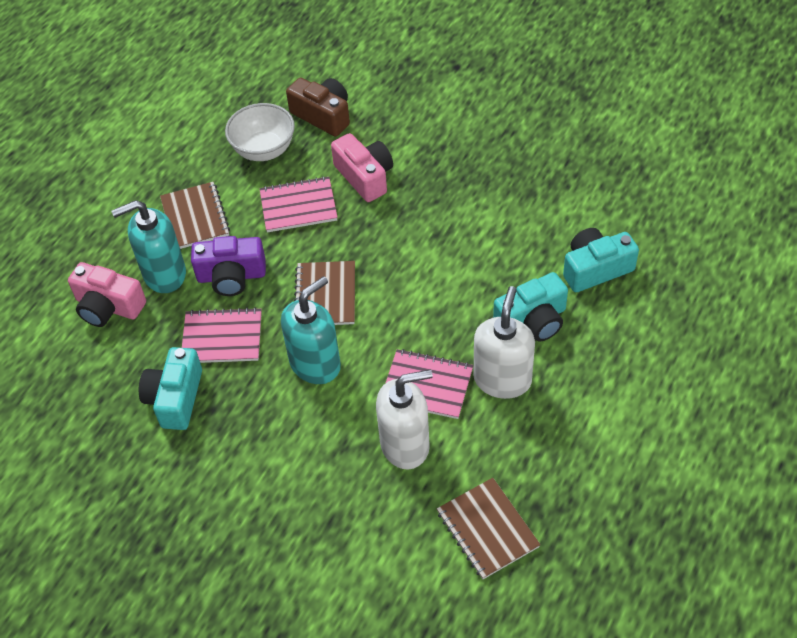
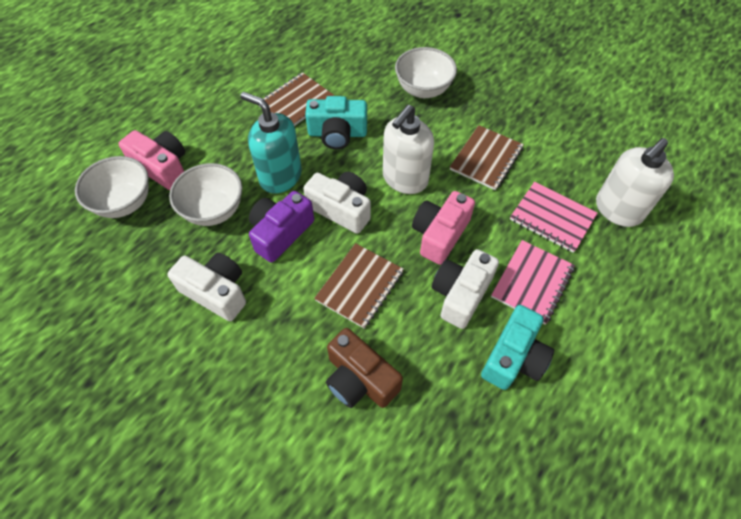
pink notebook: 3 -> 2
turquoise camera: 3 -> 2
turquoise soap dispenser: 2 -> 1
white bowl: 1 -> 3
white camera: 0 -> 3

